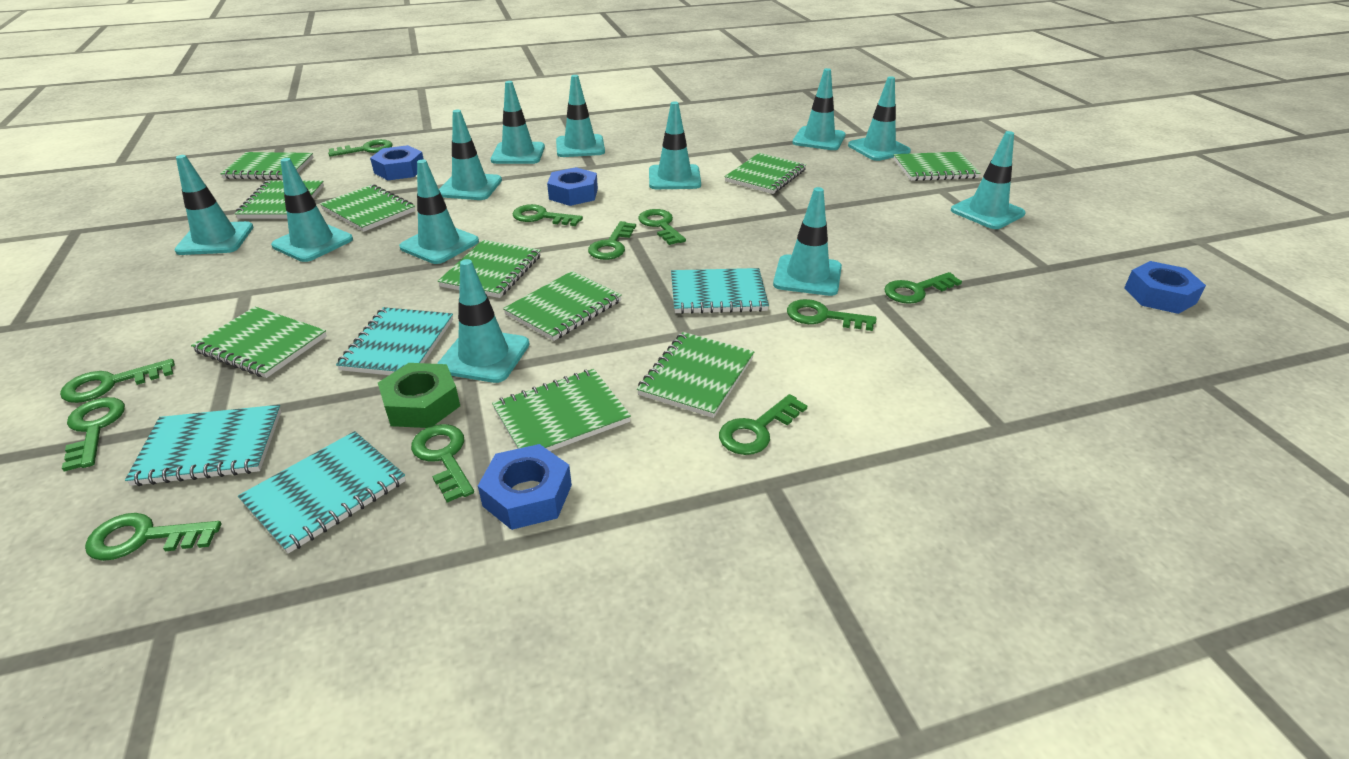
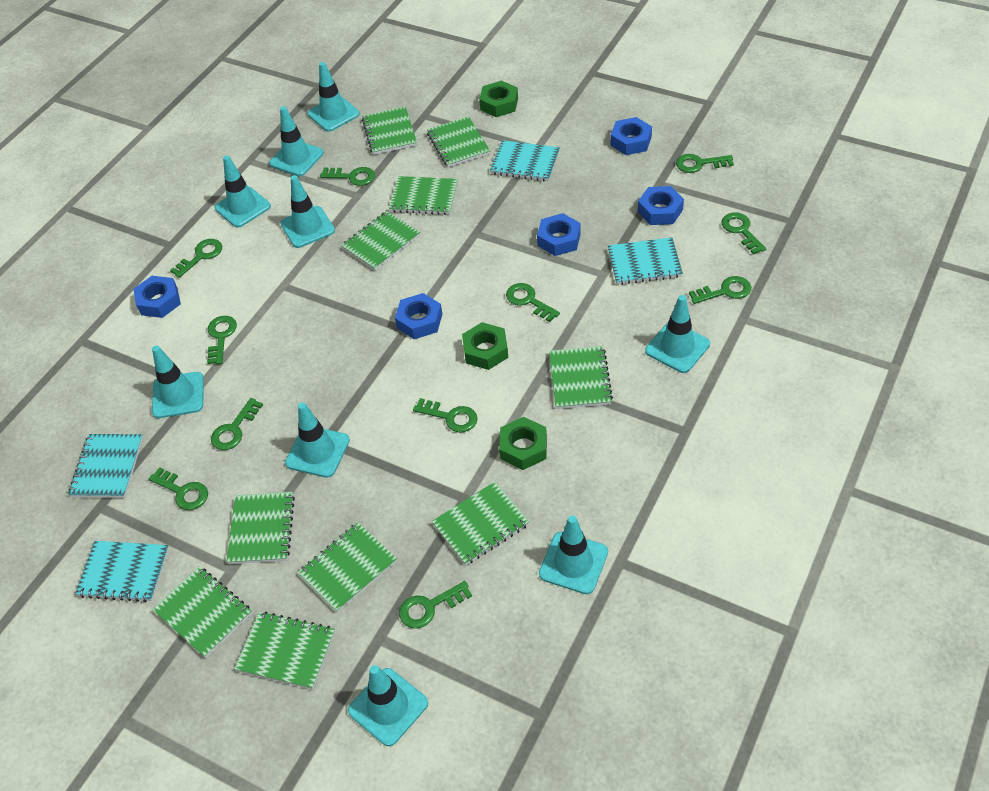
blue nut: 4 -> 5
green nut: 1 -> 3
turquoise traffic cone: 12 -> 9

